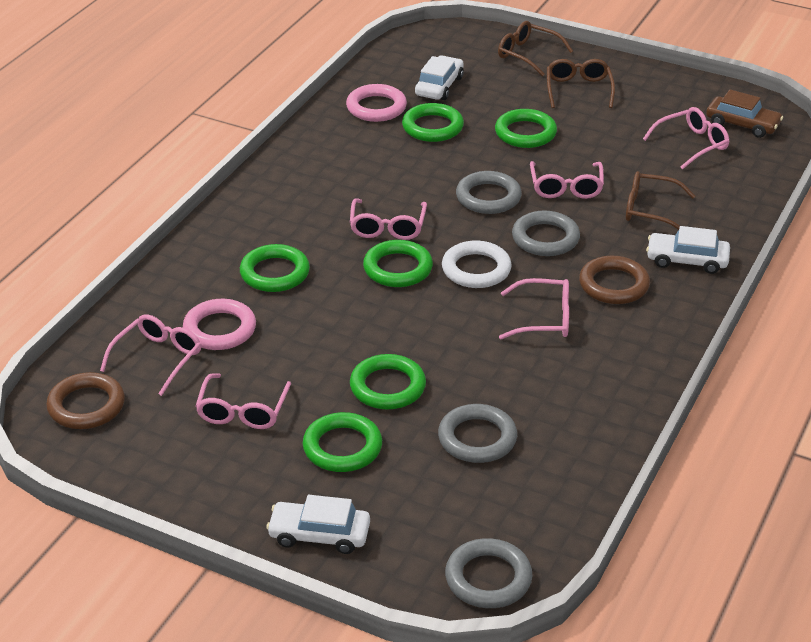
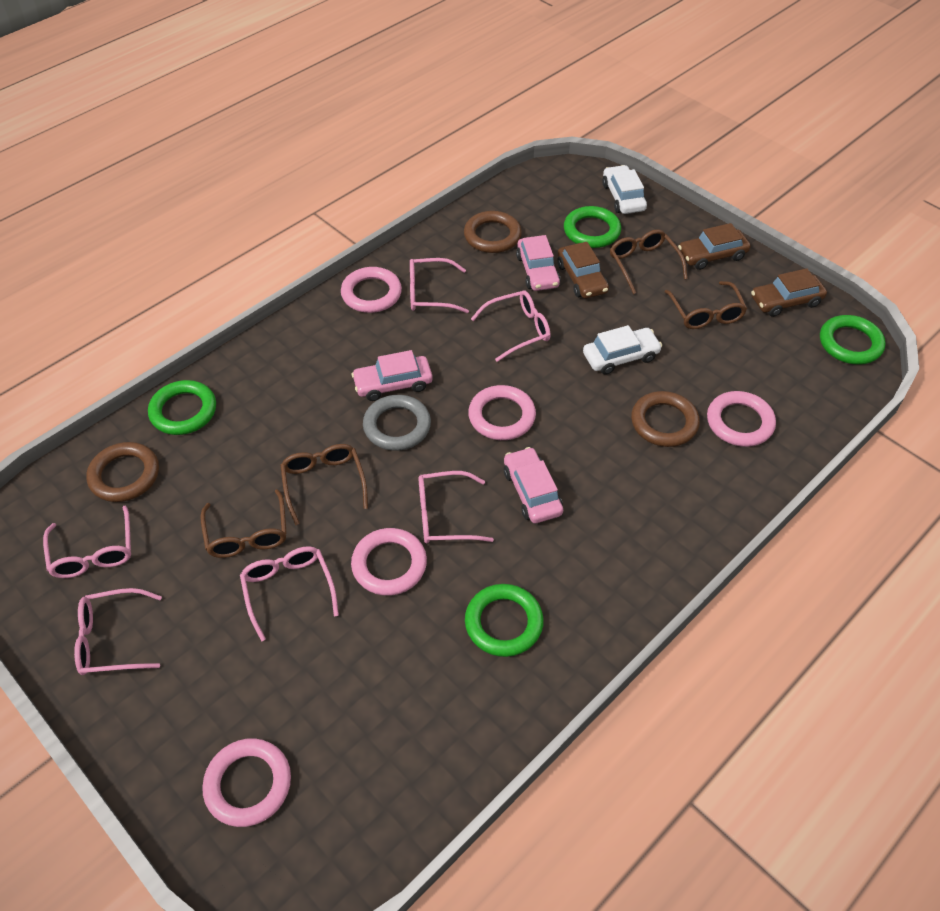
brown car: 1 -> 3
brown glasses: 3 -> 4
brown ring: 2 -> 3
green ring: 6 -> 4
grey ring: 4 -> 1
pink car: 0 -> 3
pink ring: 2 -> 5
white car: 3 -> 2
white ring: 1 -> 0

